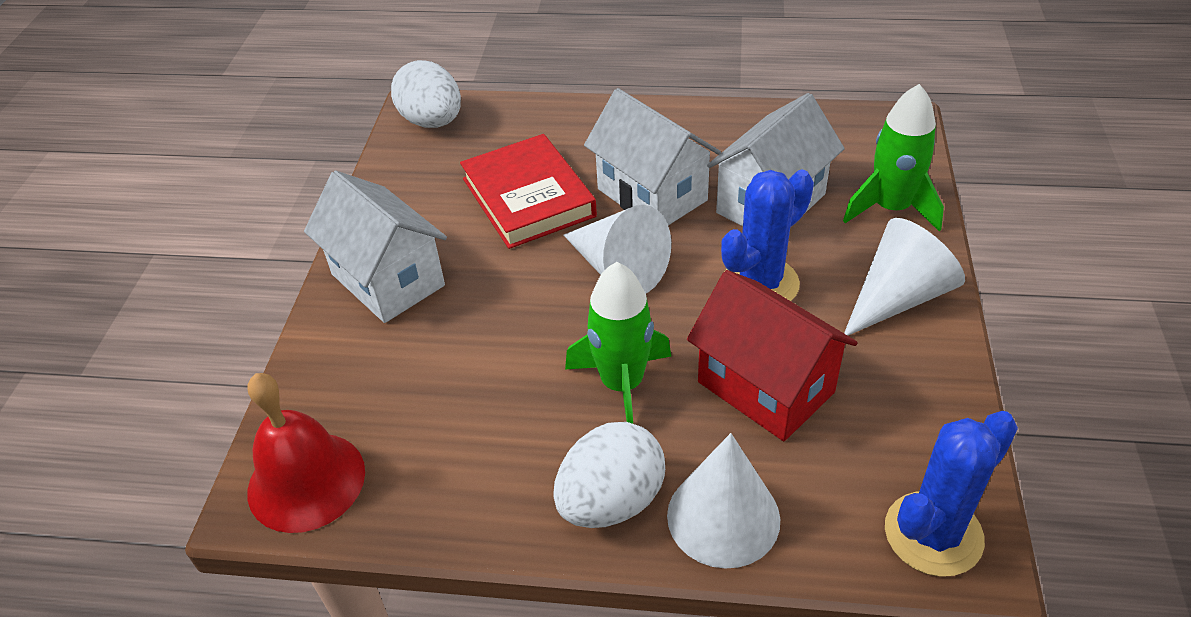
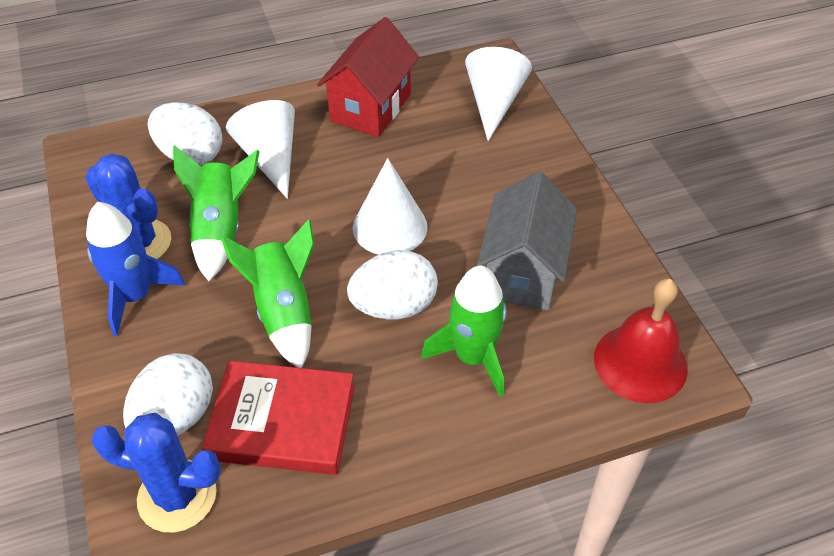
blue rocket: 0 -> 1
green rocket: 2 -> 3
grey house: 0 -> 1
white egg: 2 -> 3
white house: 3 -> 0

